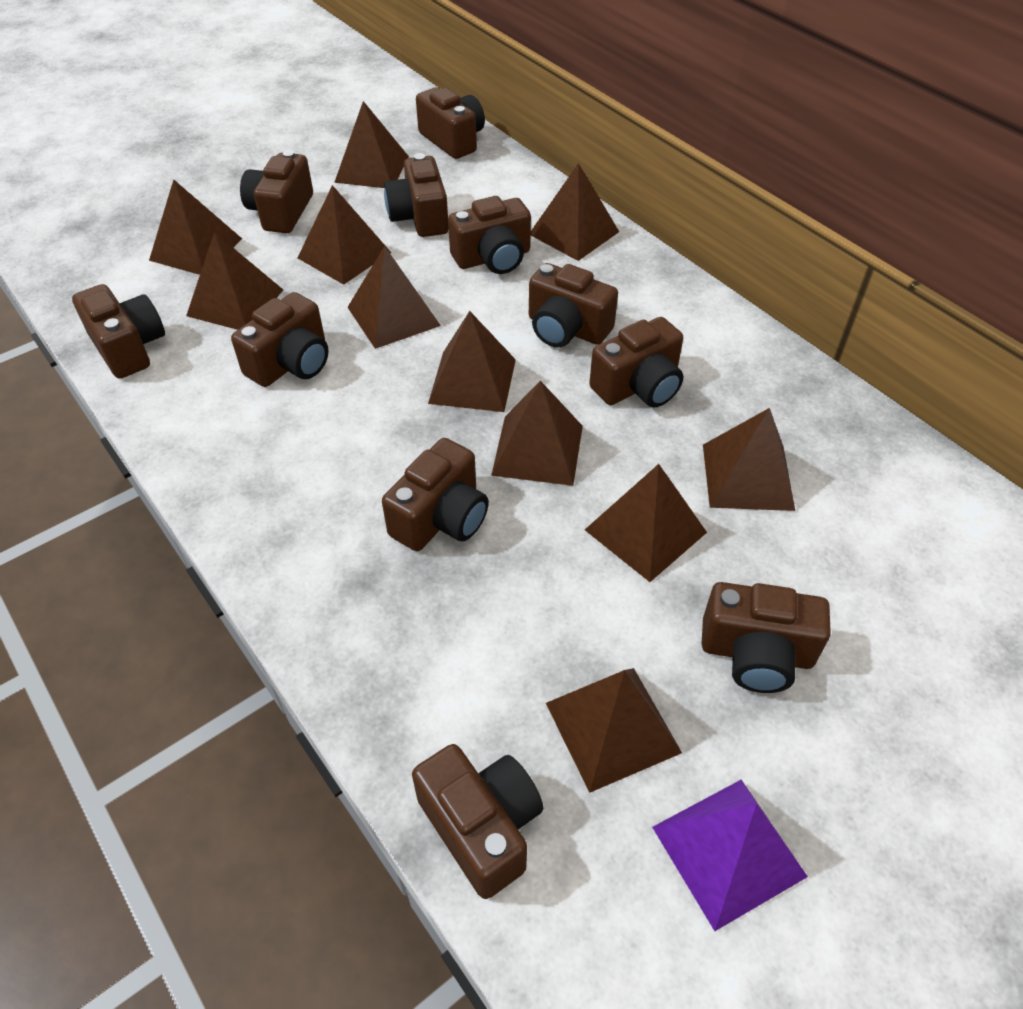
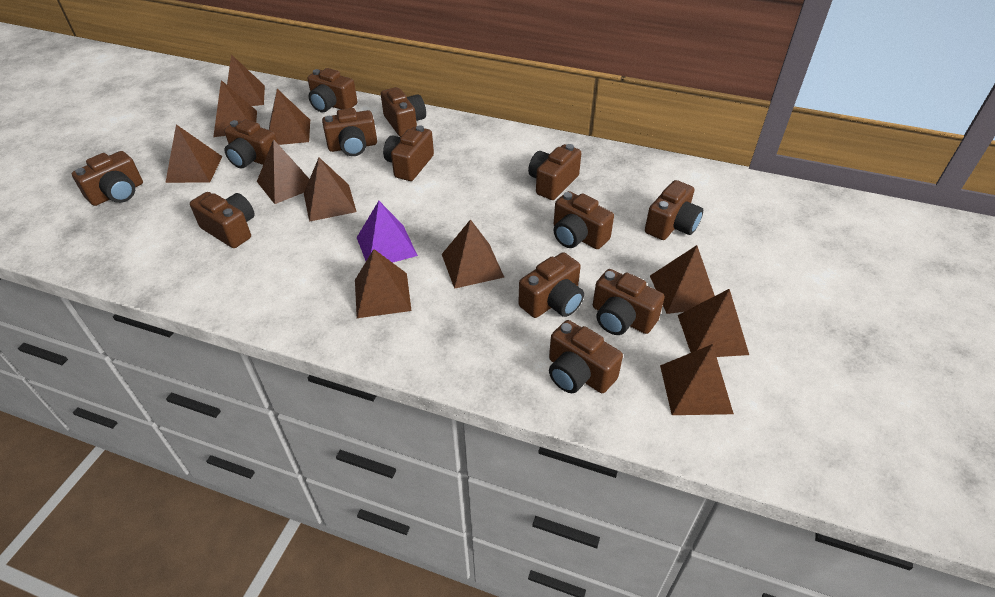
brown camera: 11 -> 13

